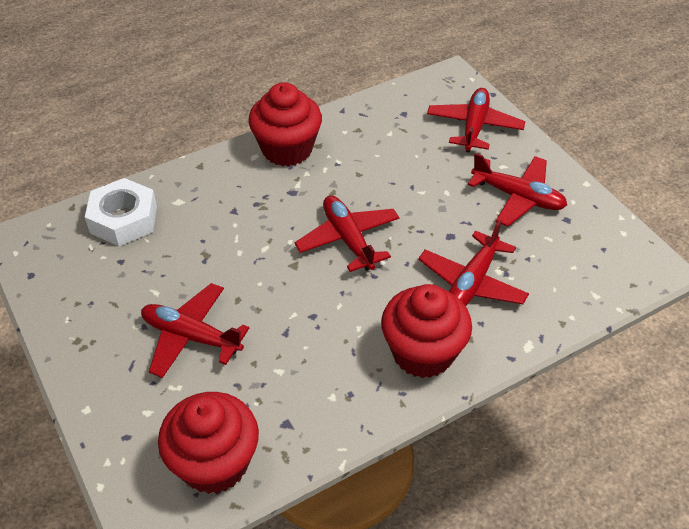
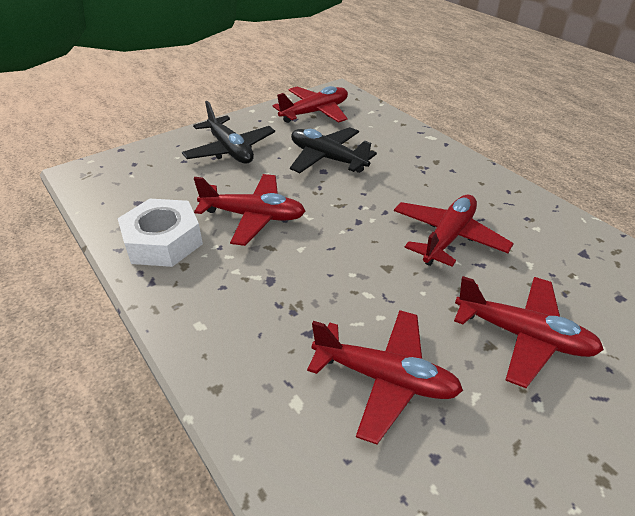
black plane: 0 -> 2
red cupcake: 3 -> 0

